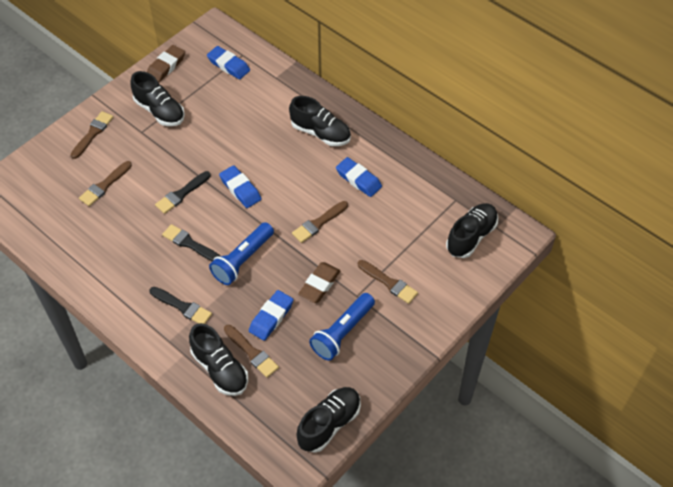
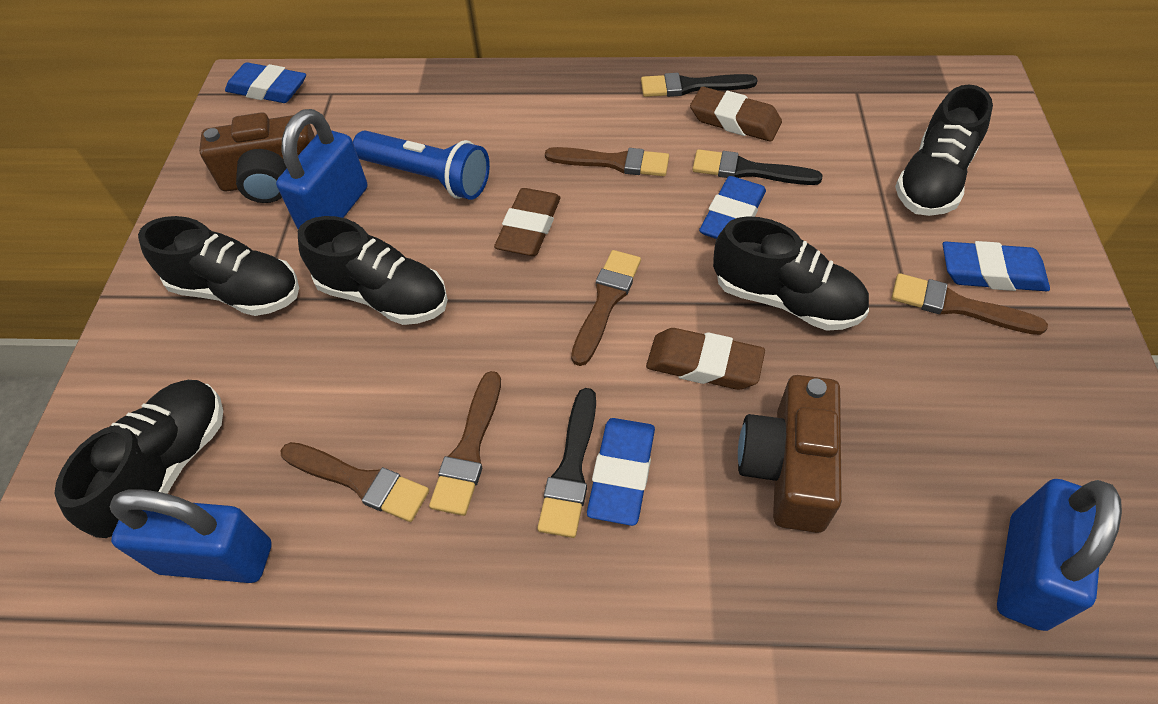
blue flashlight: 2 -> 1
blue padlock: 0 -> 3
brown camera: 0 -> 2
brown eraser: 2 -> 3

